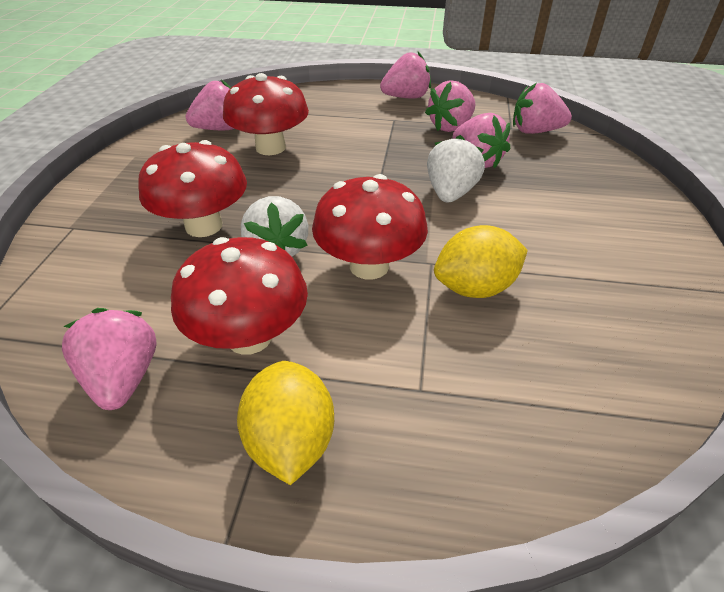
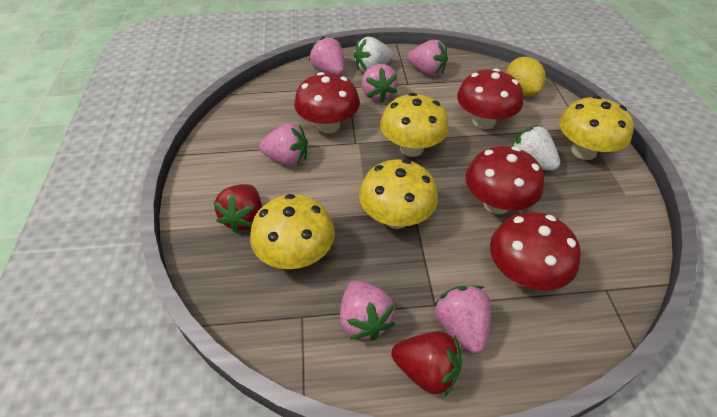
red strawberry: 0 -> 2
yellow lemon: 2 -> 1
yellow mushroom: 0 -> 4

